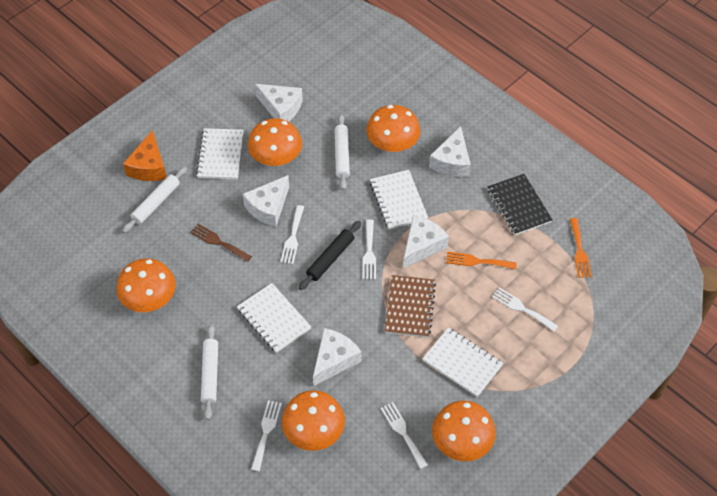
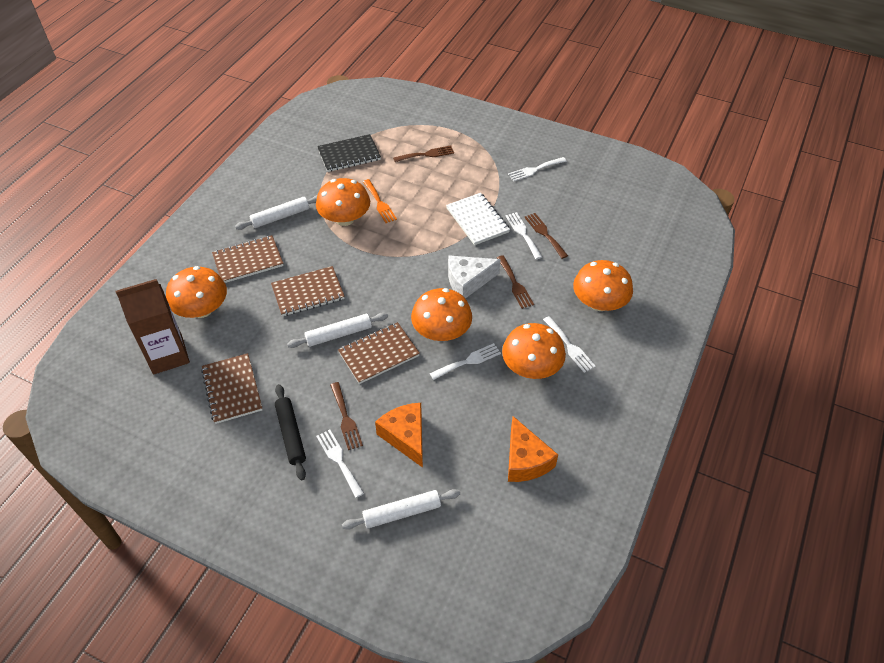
brown carton: 0 -> 1
brown fork: 1 -> 4
brown notebook: 1 -> 4
orange cheese: 1 -> 2
orange fork: 2 -> 1
white cheese: 5 -> 1
white notebook: 4 -> 1

